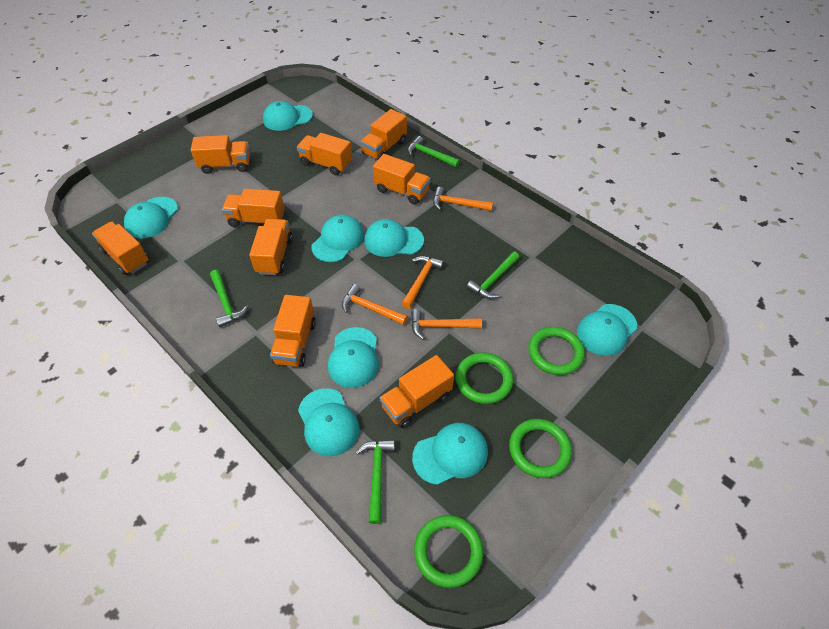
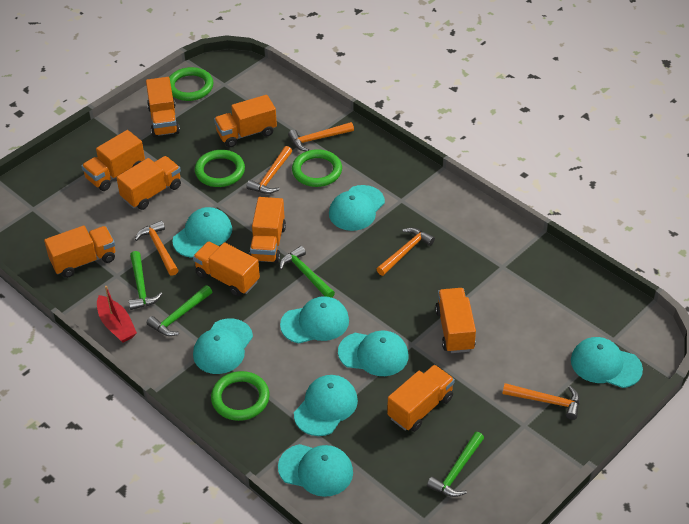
orange hammer: 4 -> 5
red boat: 0 -> 1

